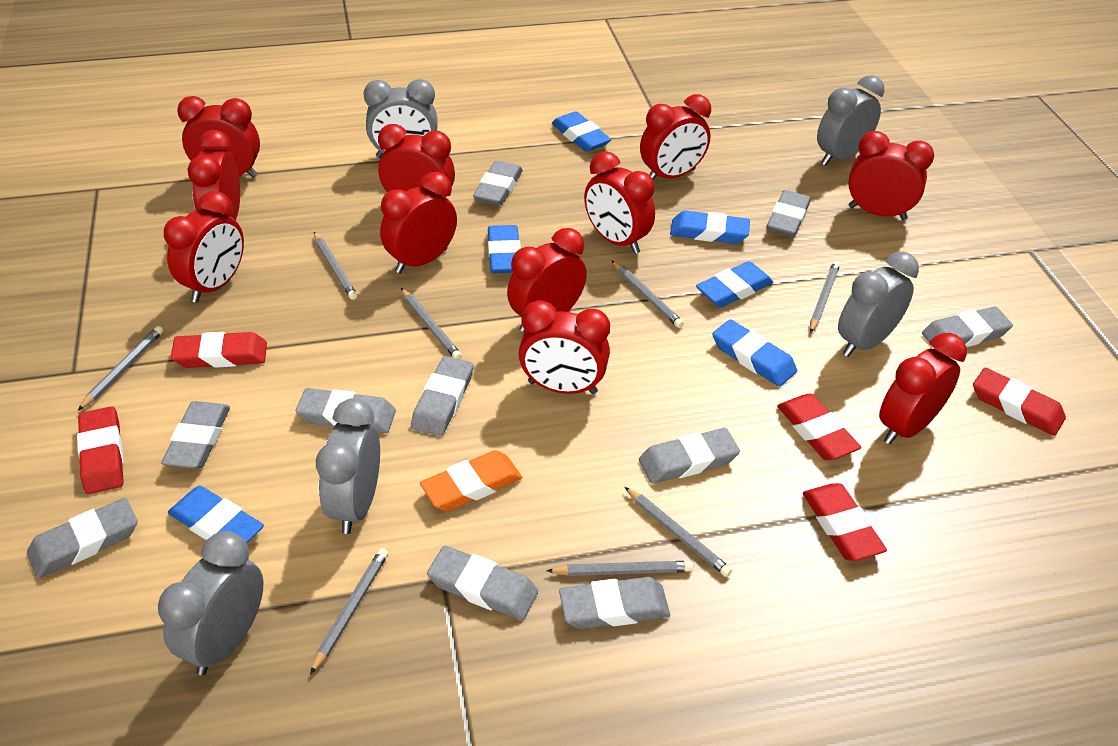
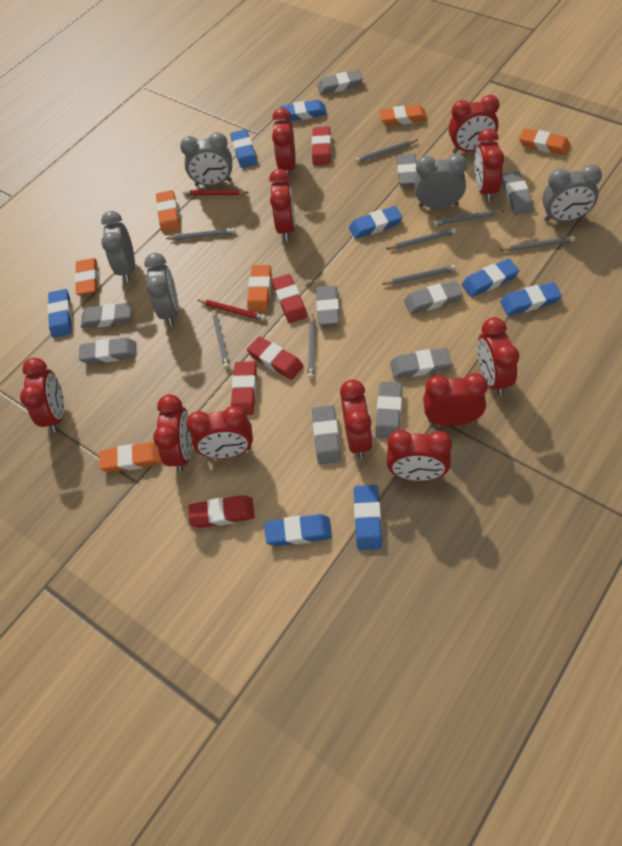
blue eraser: 6 -> 8
orange eraser: 1 -> 6
red pencil: 0 -> 2

